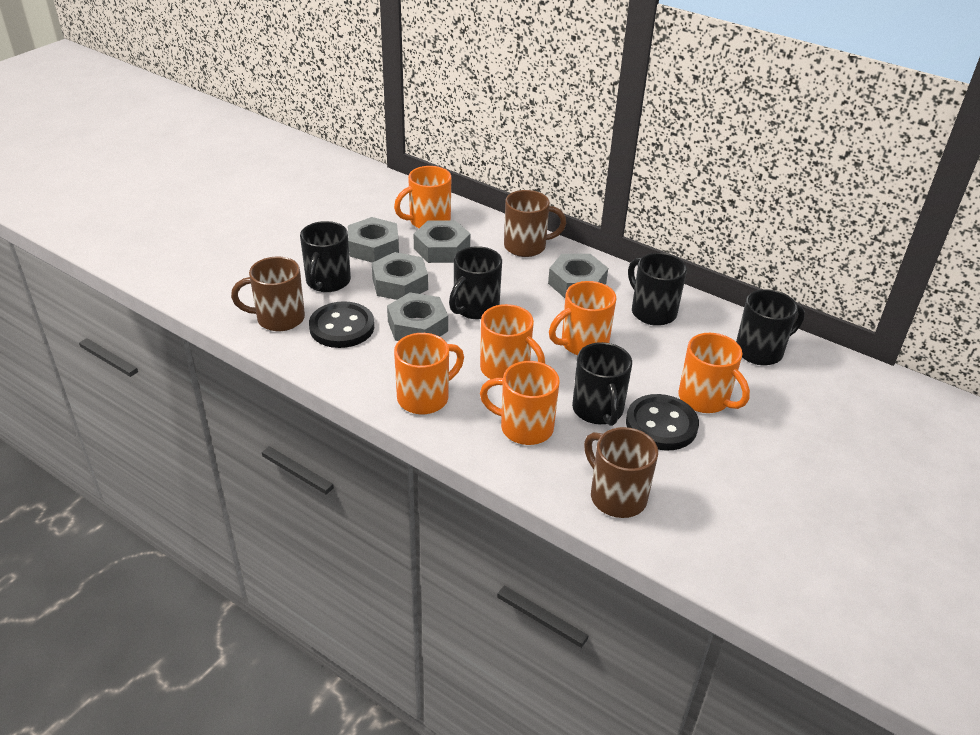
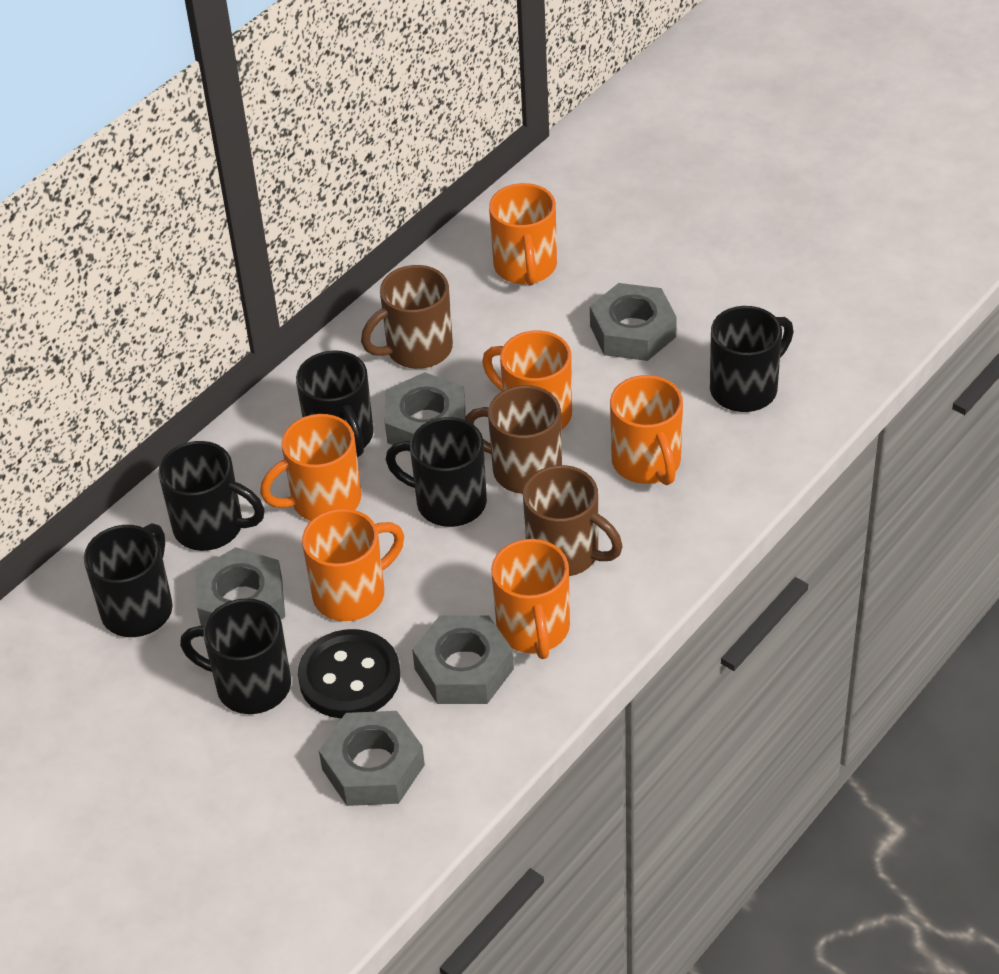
black button: 2 -> 1
black mug: 5 -> 6

